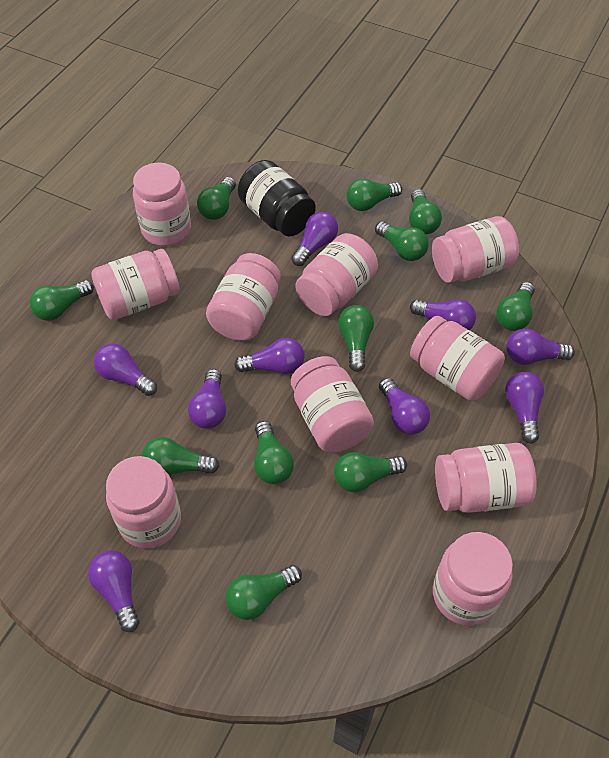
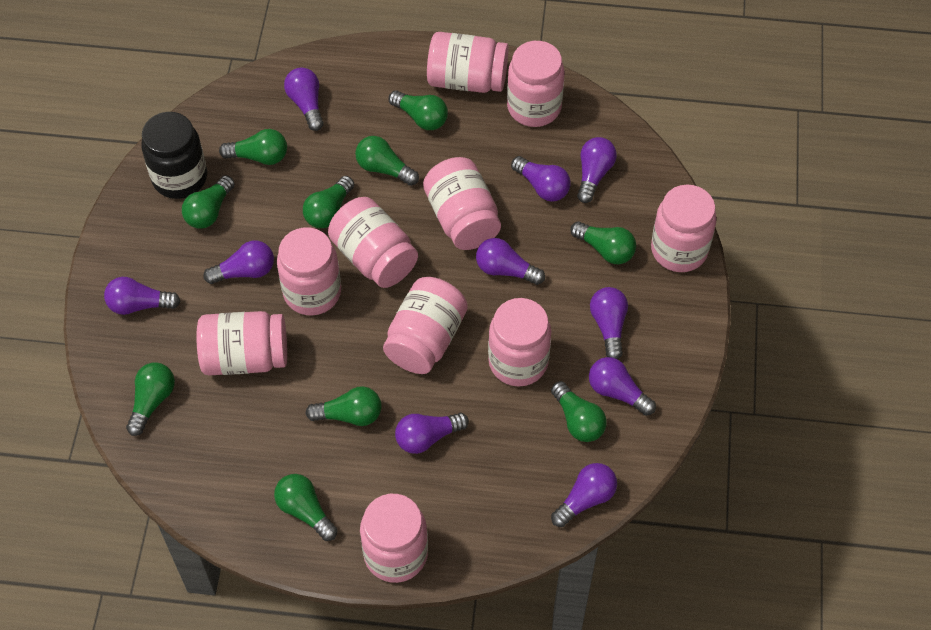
green light bulb: 11 -> 10
purple light bulb: 9 -> 10

